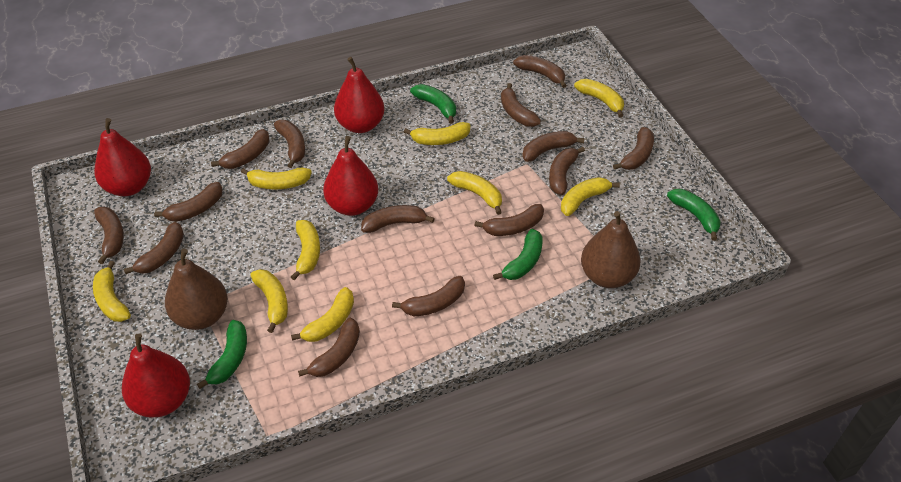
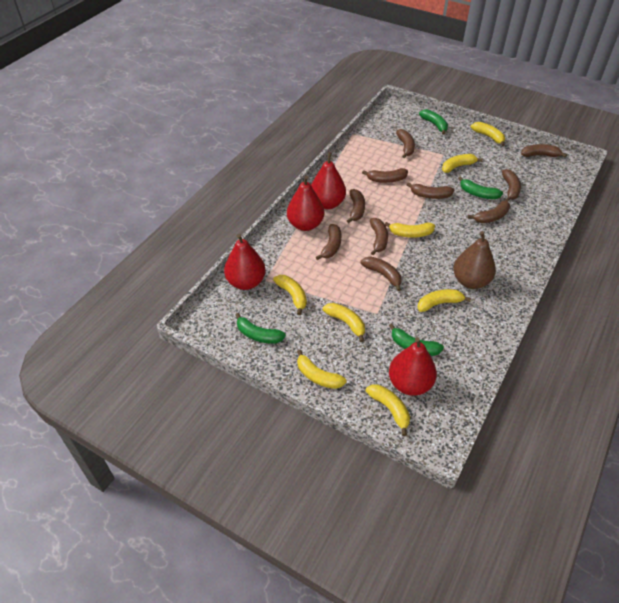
brown banana: 14 -> 10
brown pear: 2 -> 1
yellow banana: 9 -> 8

